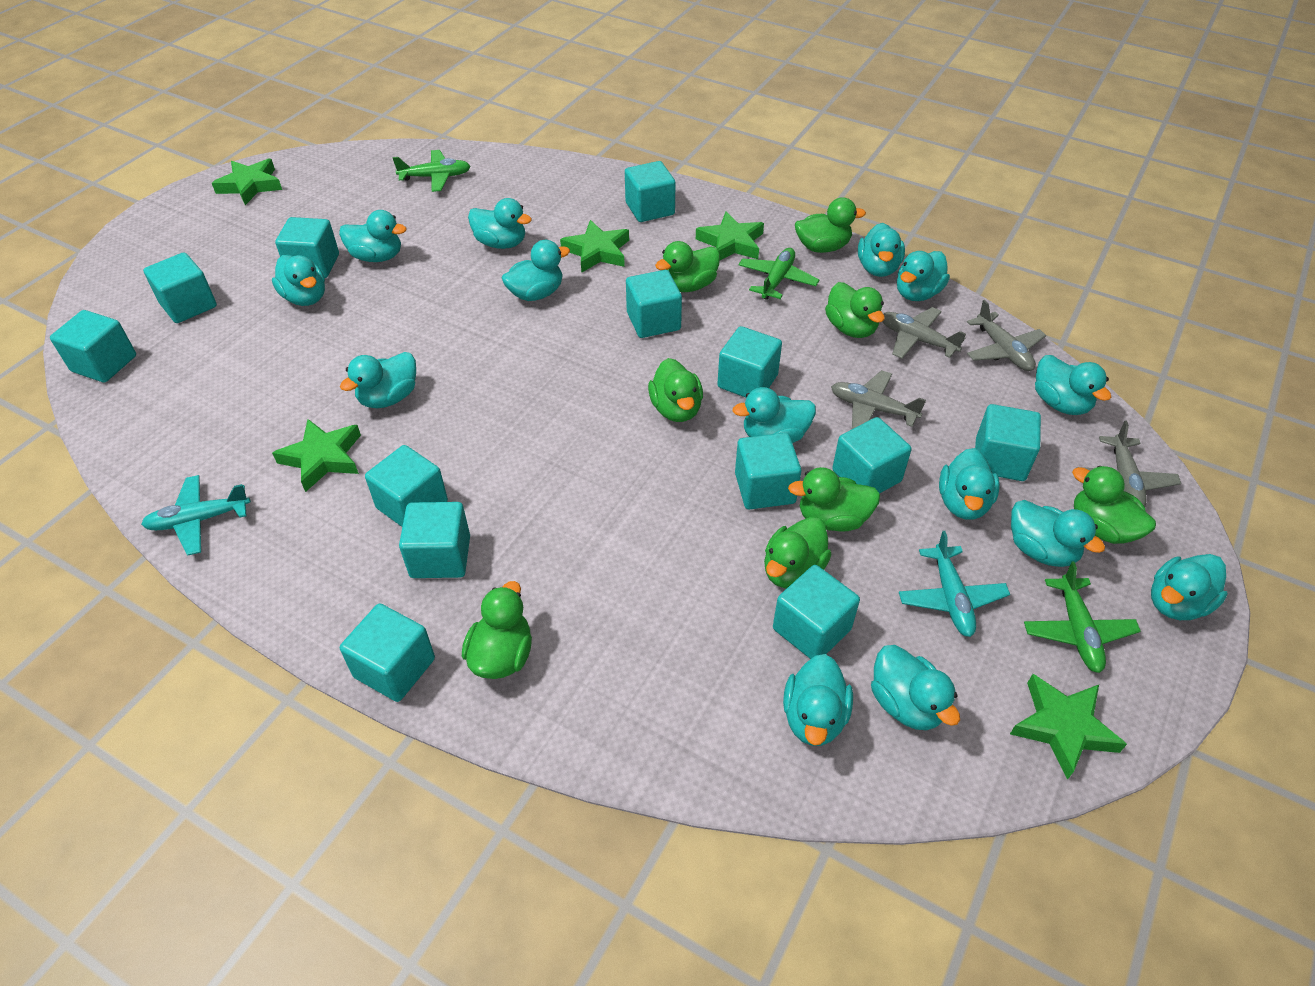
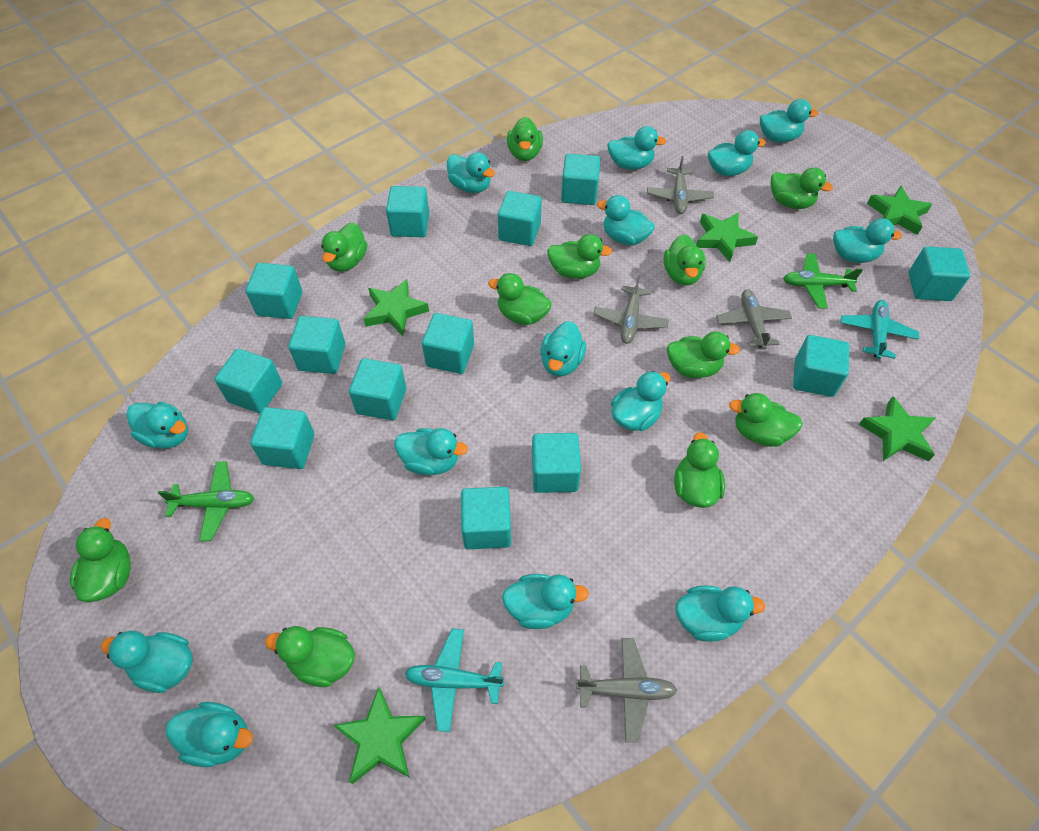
green duck: 8 -> 11
green plane: 3 -> 2

